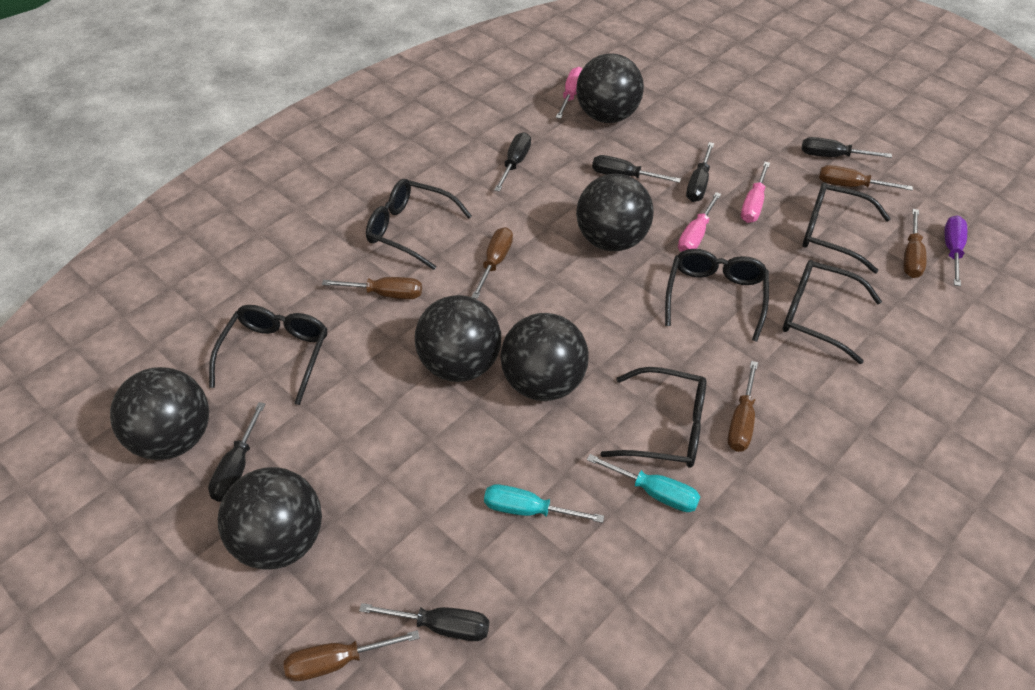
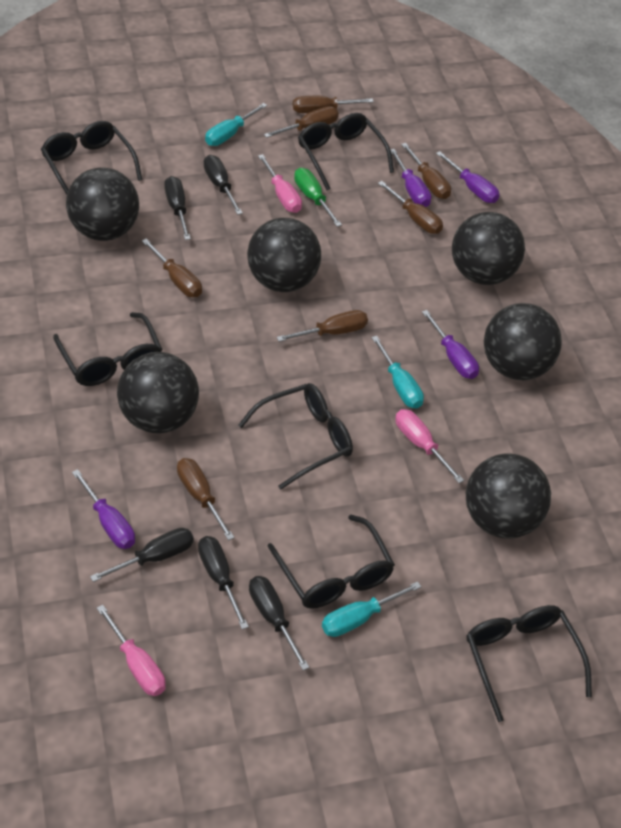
black screwdriver: 6 -> 5
brown screwdriver: 6 -> 7
green screwdriver: 0 -> 1
purple screwdriver: 1 -> 4
turquoise screwdriver: 2 -> 3

